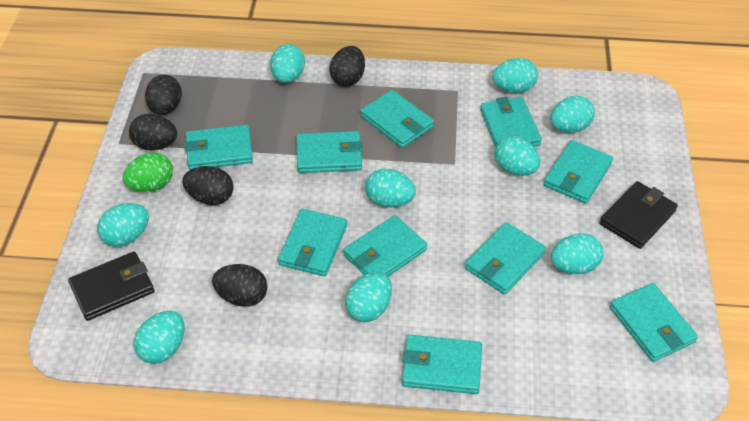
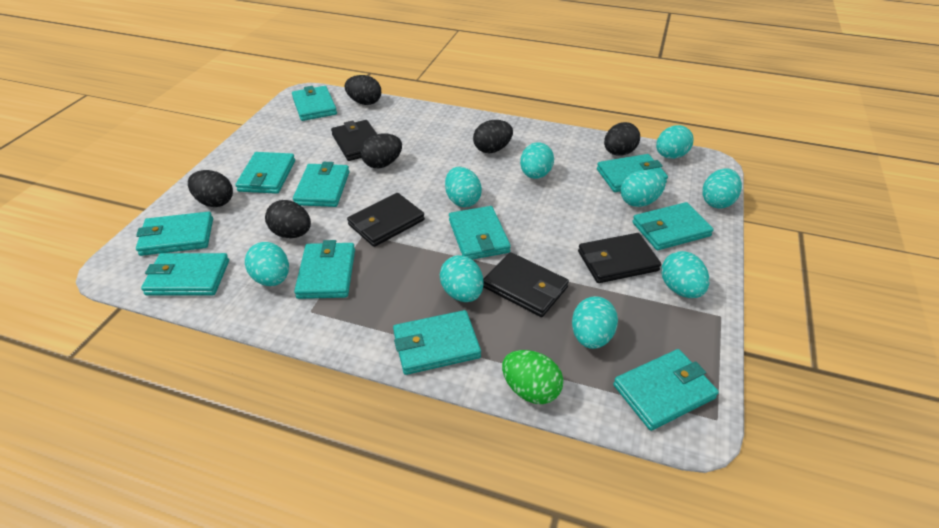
black egg: 5 -> 6
black wallet: 2 -> 4
turquoise wallet: 10 -> 11

